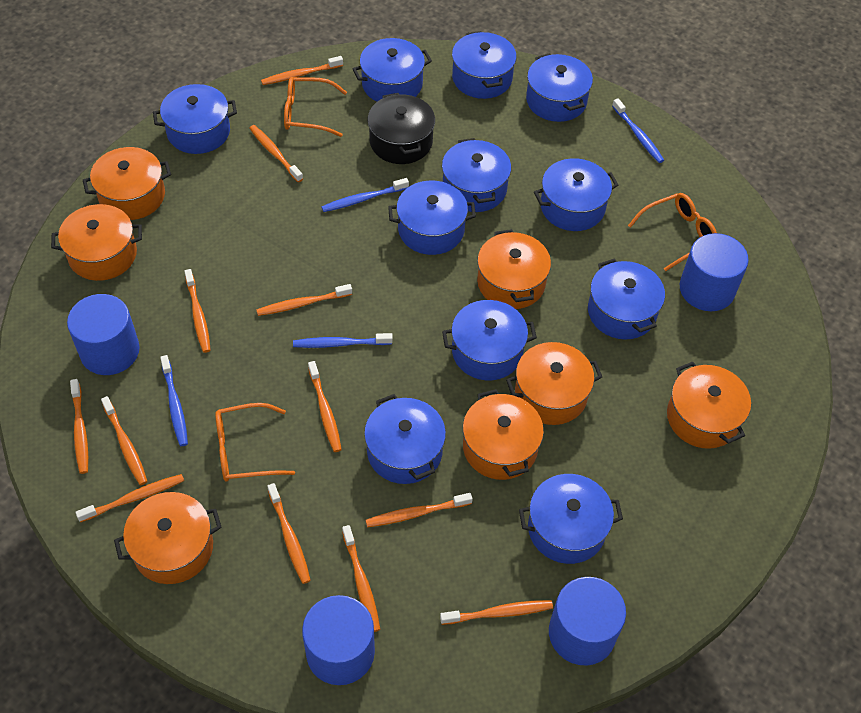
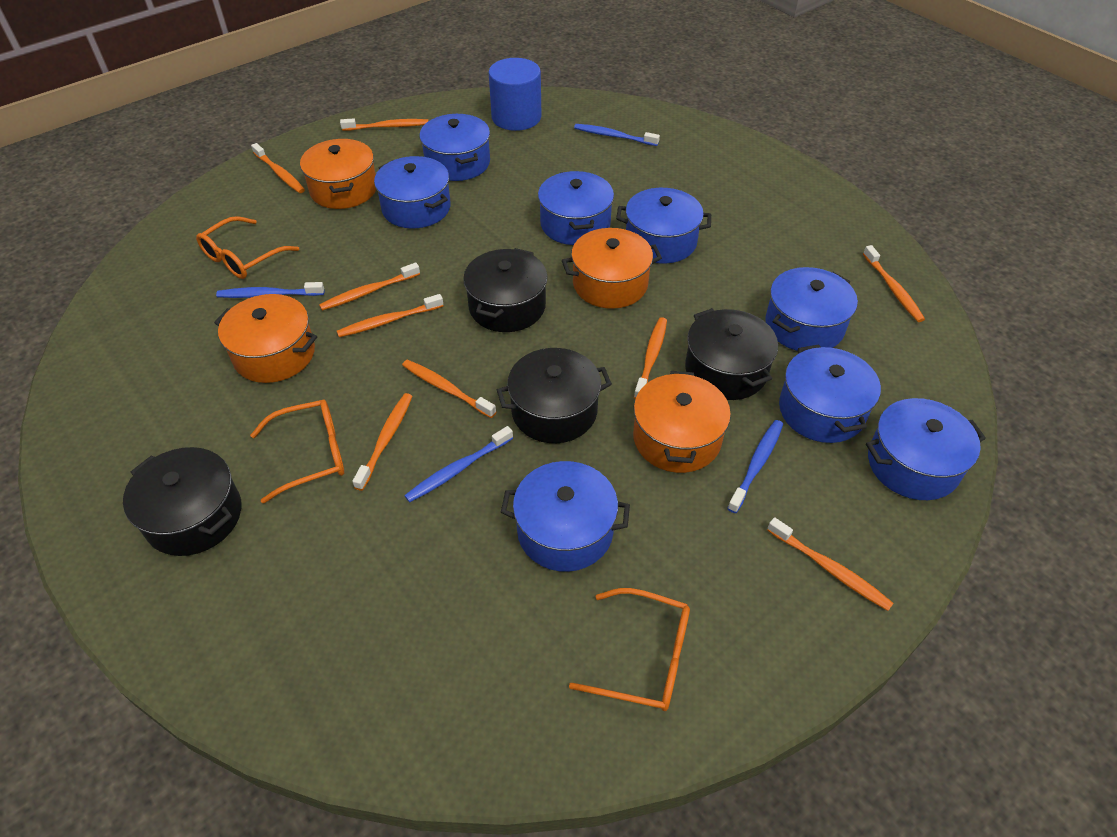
black pot: 1 -> 4
blue cylinder: 4 -> 1
blue pot: 11 -> 8
orange pot: 7 -> 4
orange toothbrush: 12 -> 9

